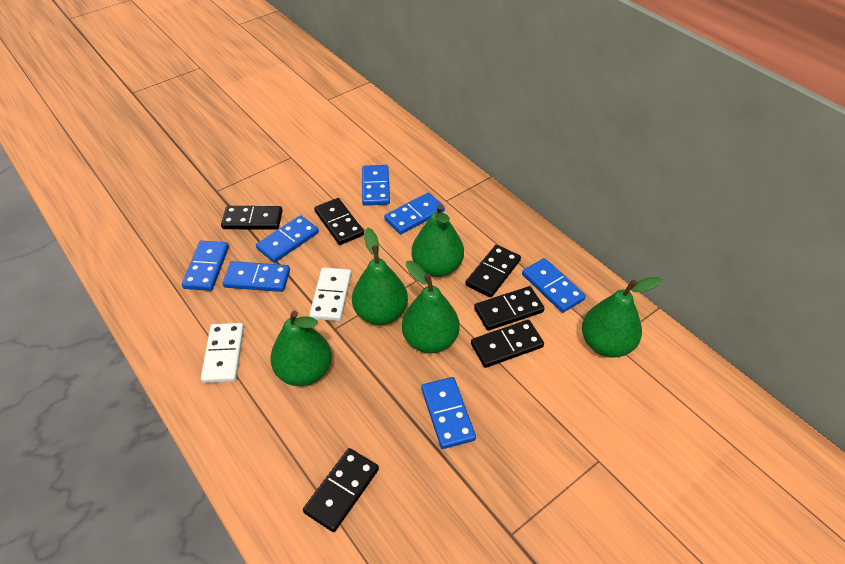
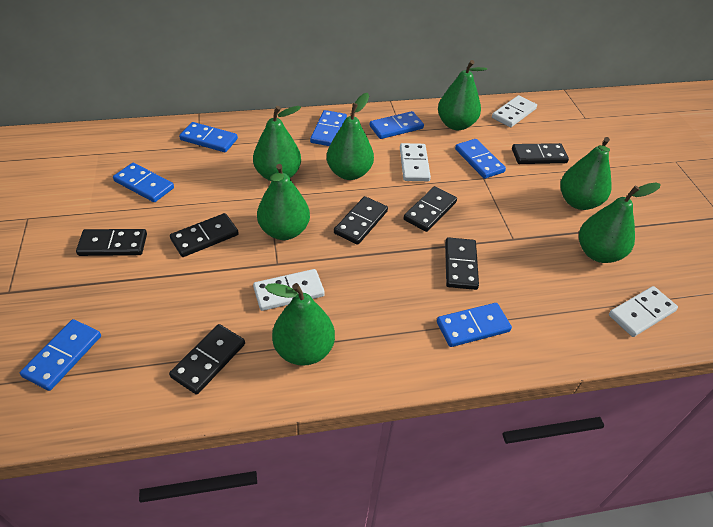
black domino: 6 -> 7
green pear: 5 -> 7
white domino: 2 -> 4

